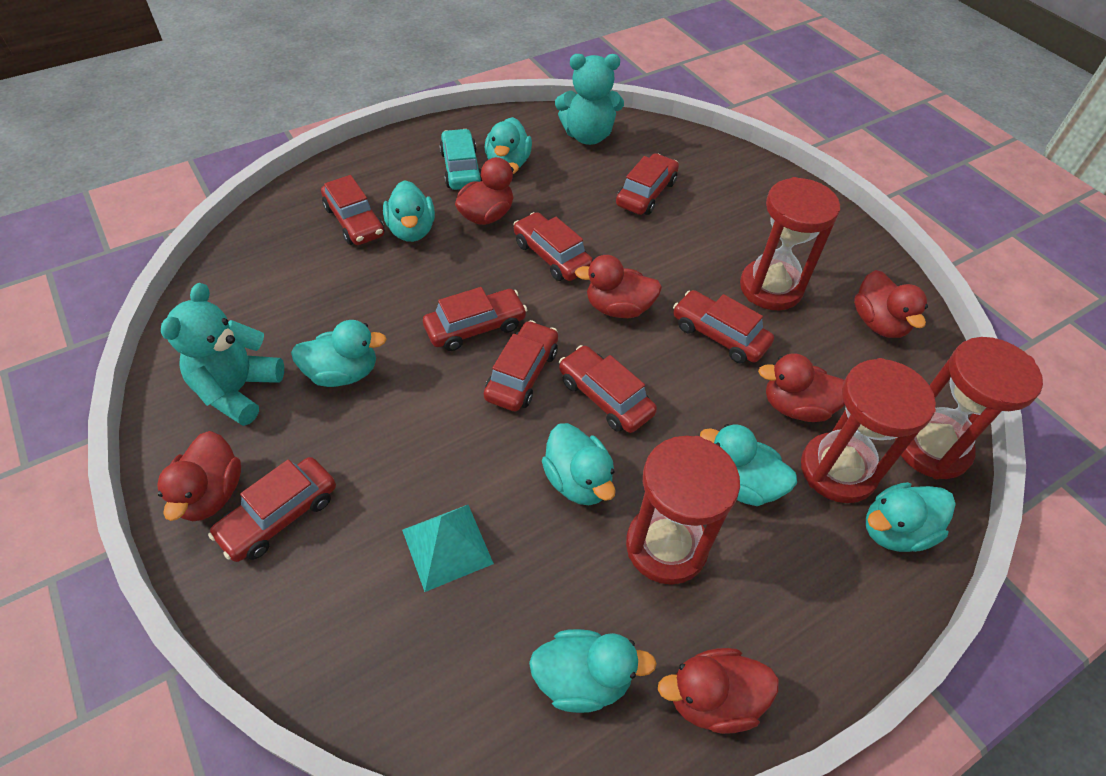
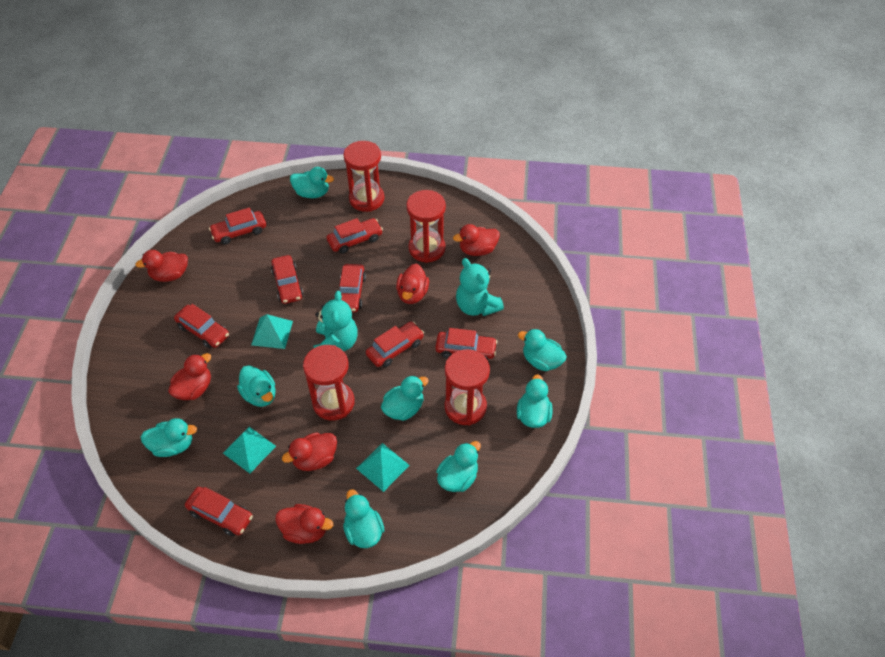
turquoise car: 1 -> 0
turquoise duck: 7 -> 8
turquoise pyramid: 1 -> 3

